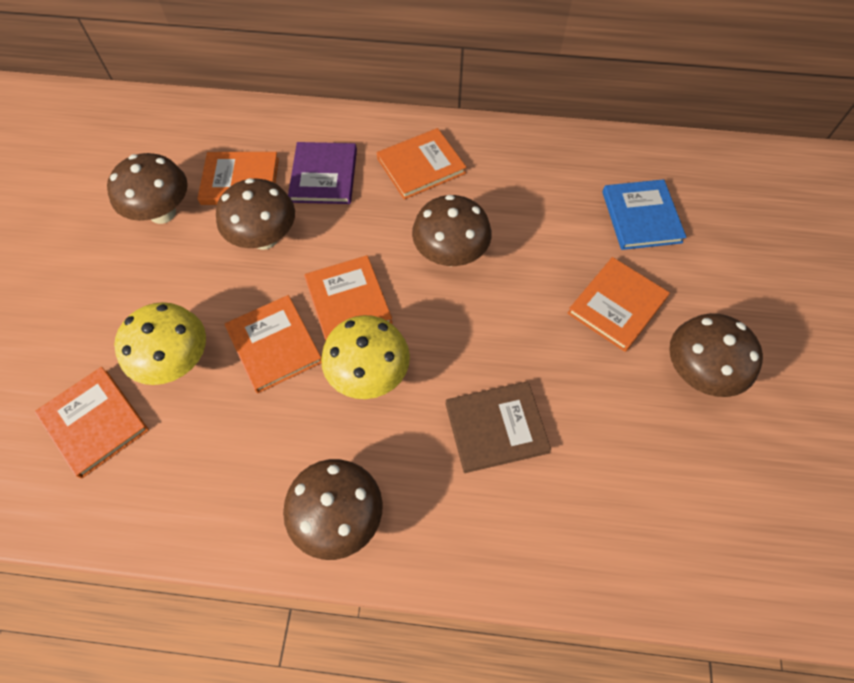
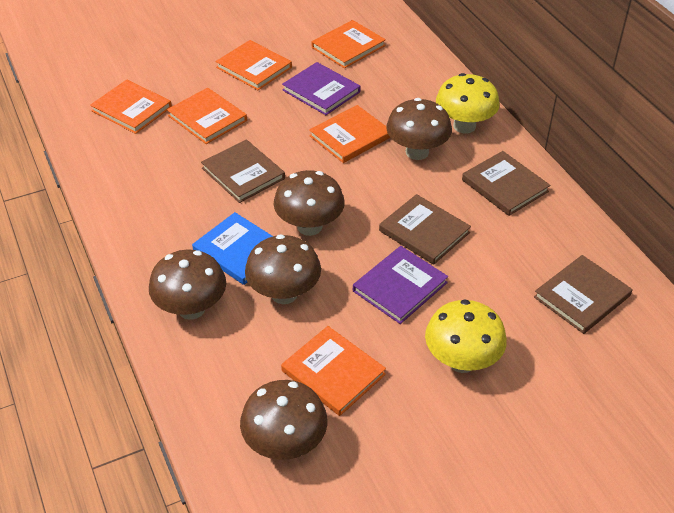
brown book: 1 -> 4
purple book: 1 -> 2

